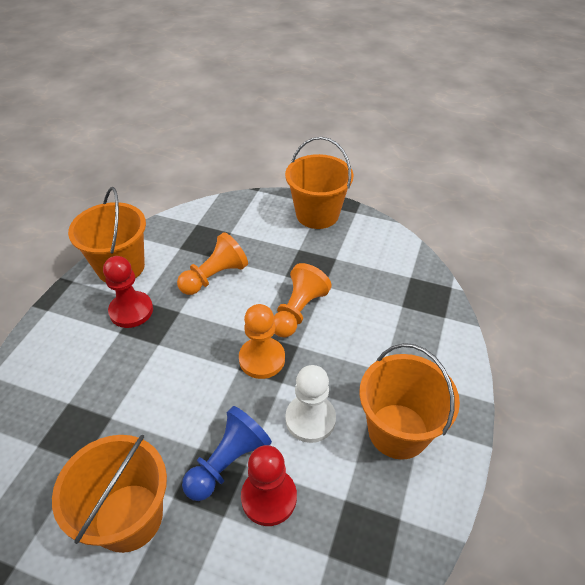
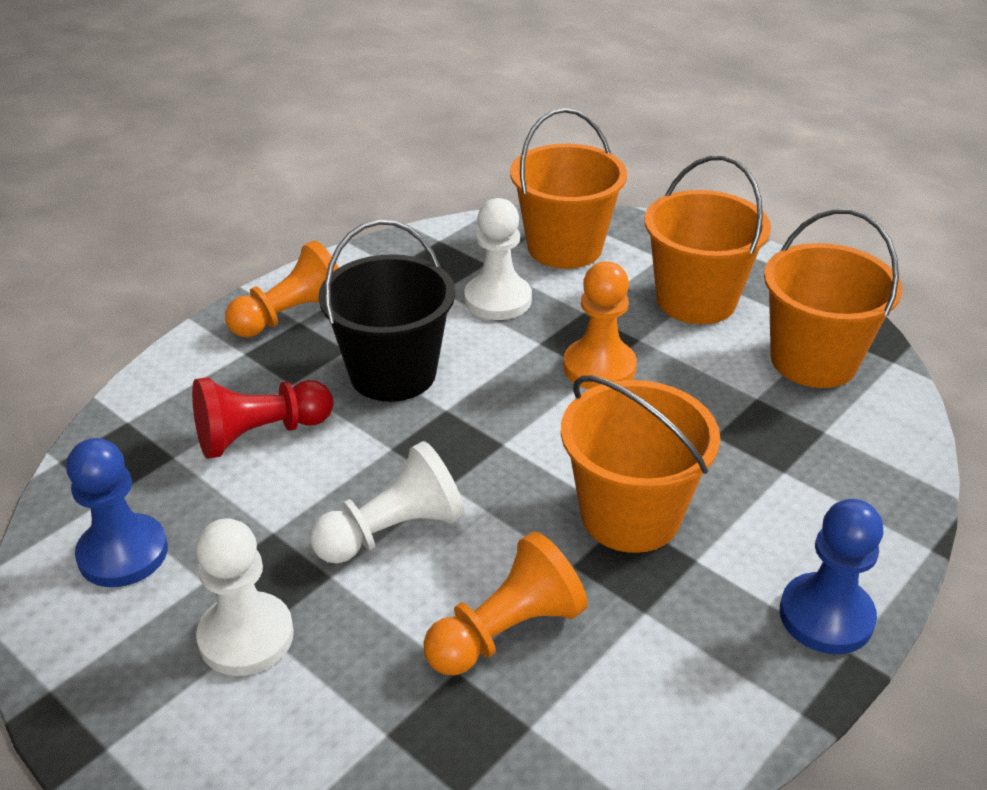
black bucket: 0 -> 1
blue pawn: 1 -> 2
red pawn: 2 -> 1
white pawn: 1 -> 3

